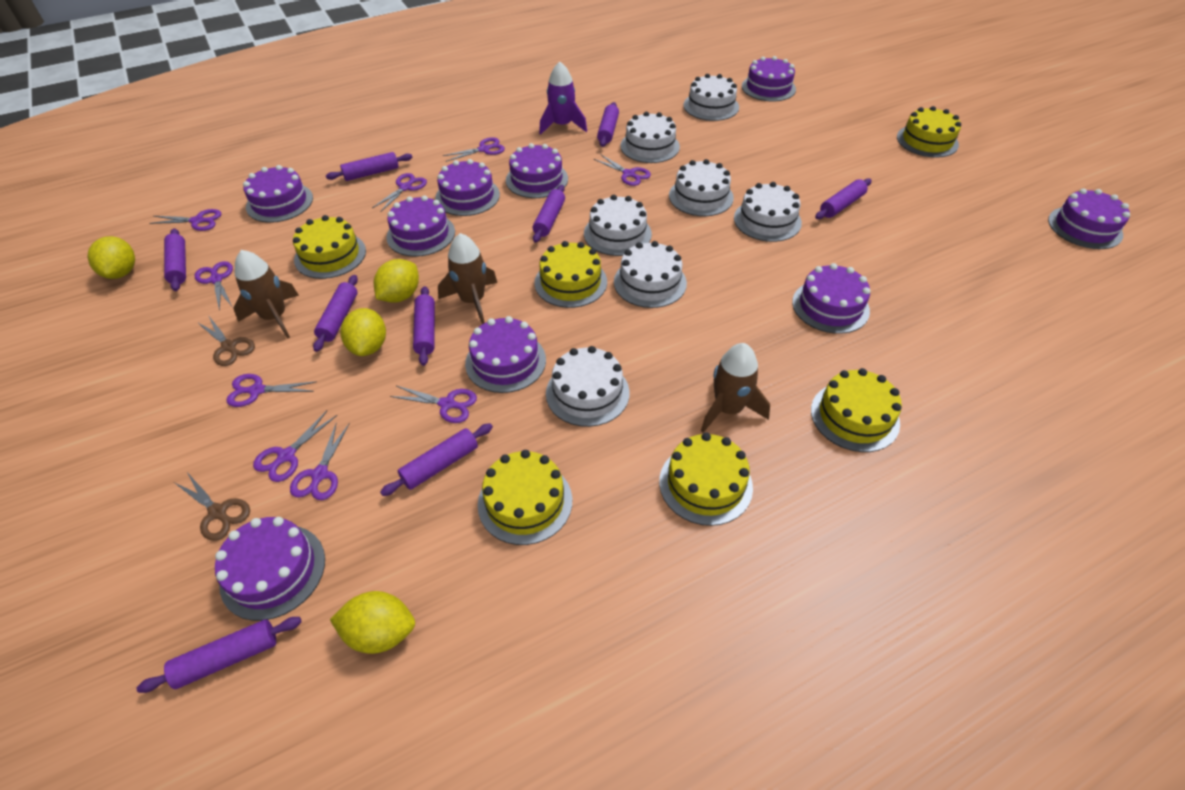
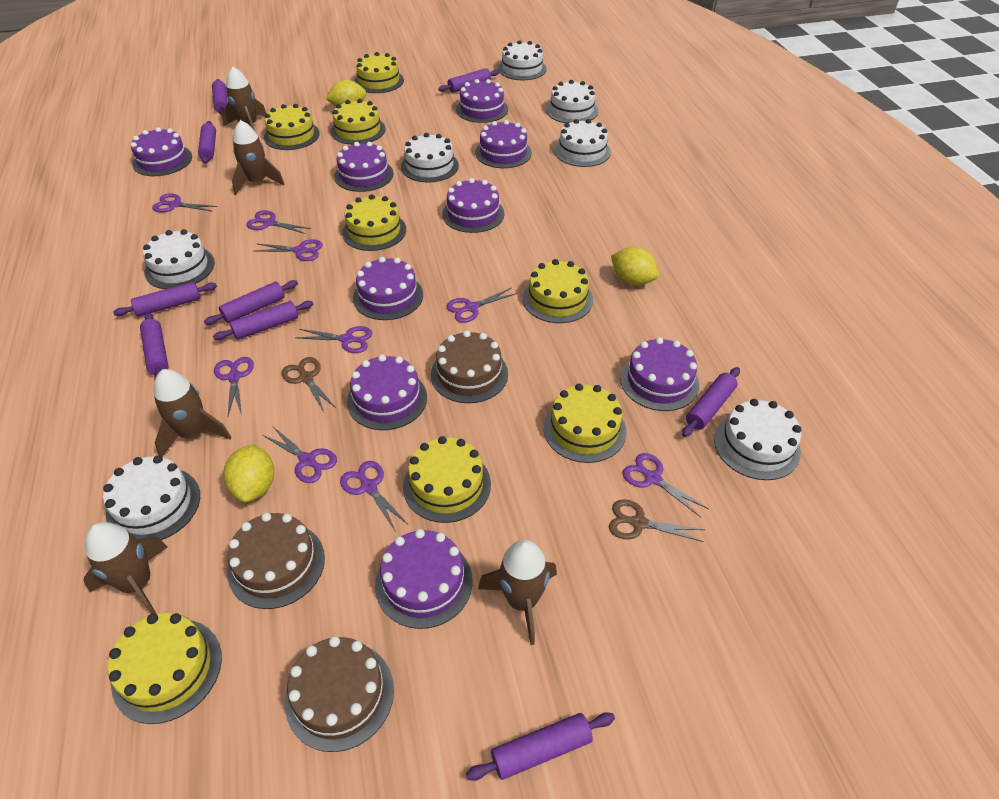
brown cake: 0 -> 3
brown rocket: 3 -> 5
purple rocket: 1 -> 0
yellow cake: 6 -> 8
yellow lemon: 4 -> 3

